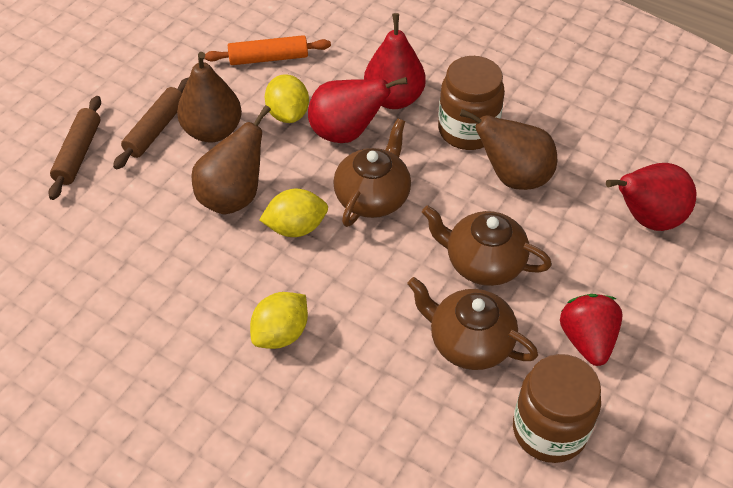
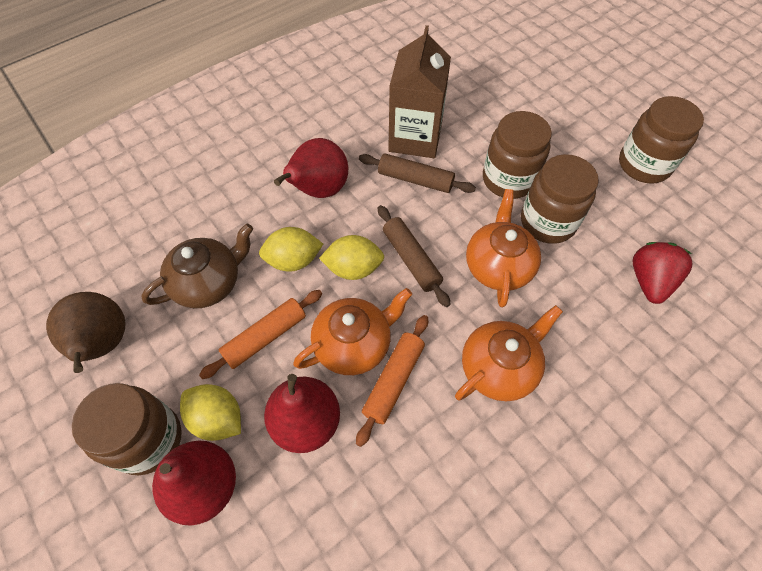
brown carton: 0 -> 1
brown jar: 2 -> 4
brown pear: 3 -> 1
brown teapot: 3 -> 1
orange rolling pin: 1 -> 2
orange teapot: 0 -> 3

